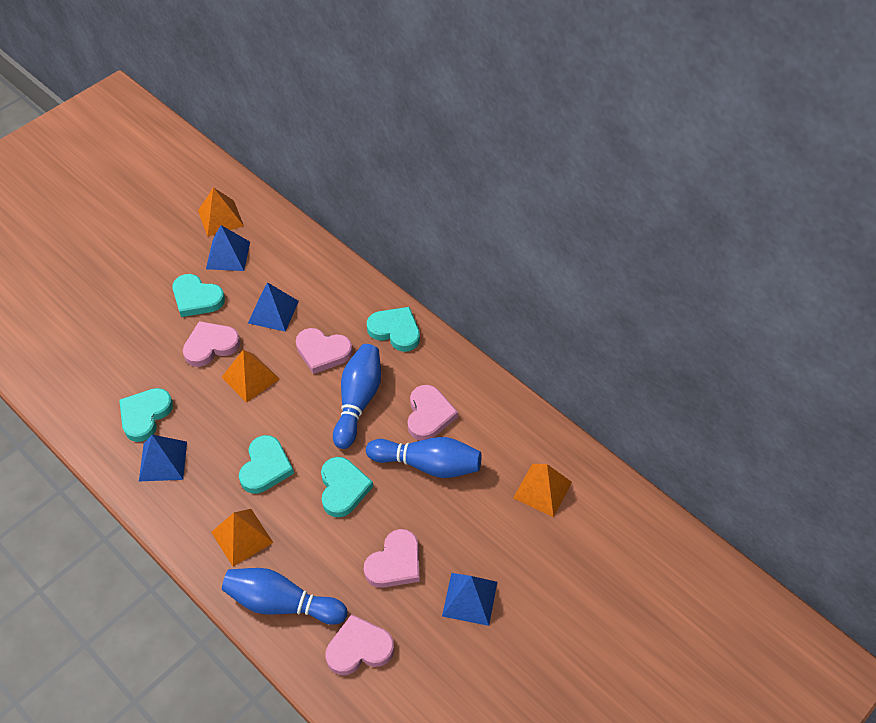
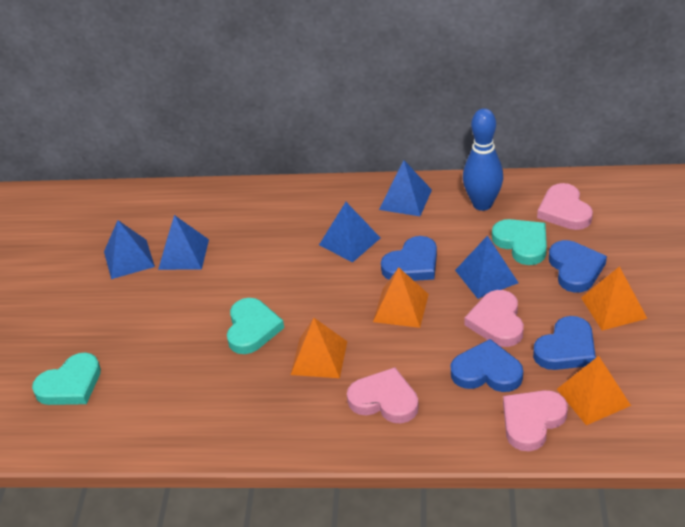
blue bowling pin: 3 -> 1
blue heart: 0 -> 4
blue pyramid: 4 -> 5
pink heart: 5 -> 4
turquoise heart: 5 -> 3

